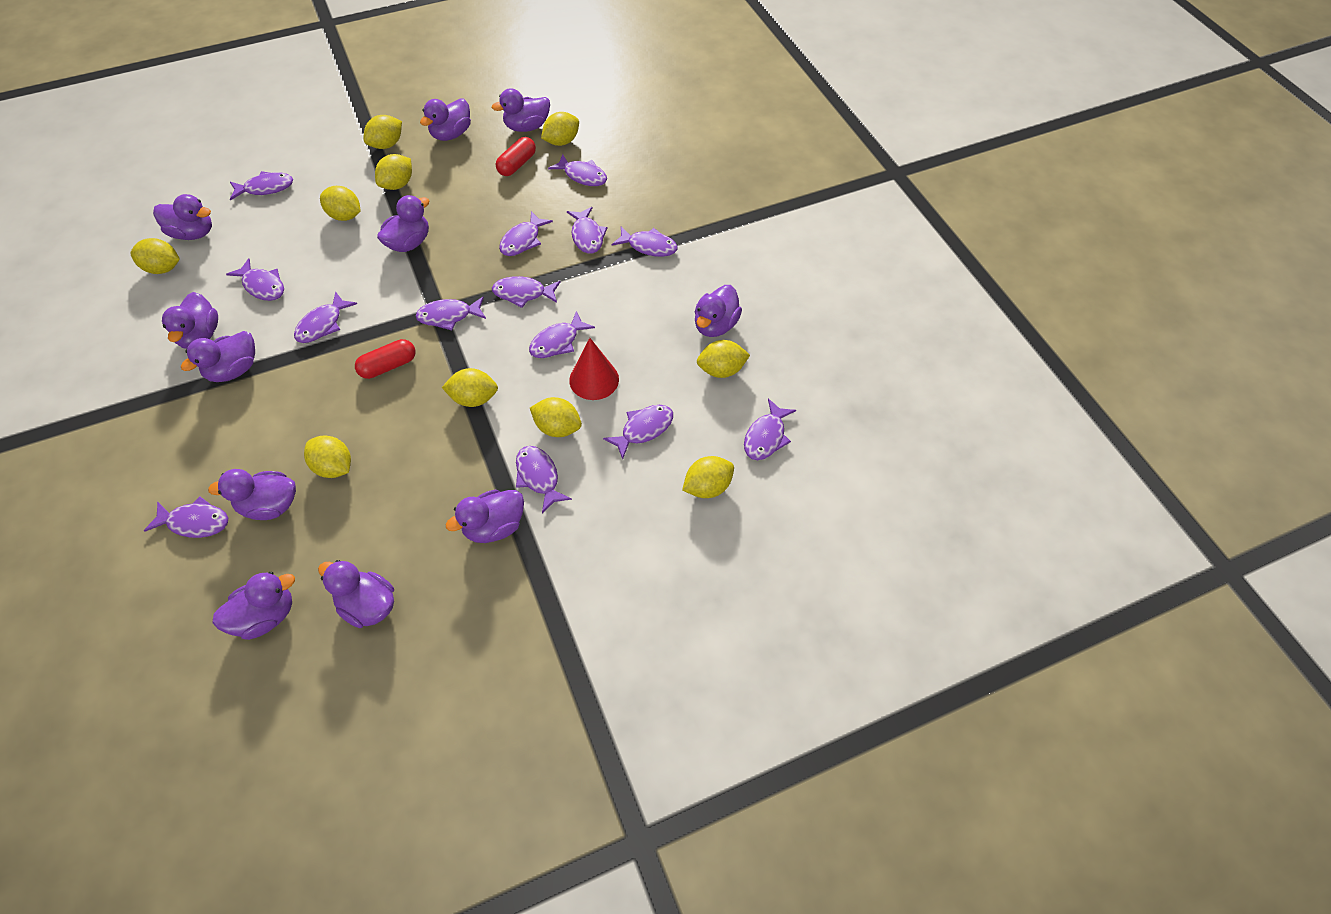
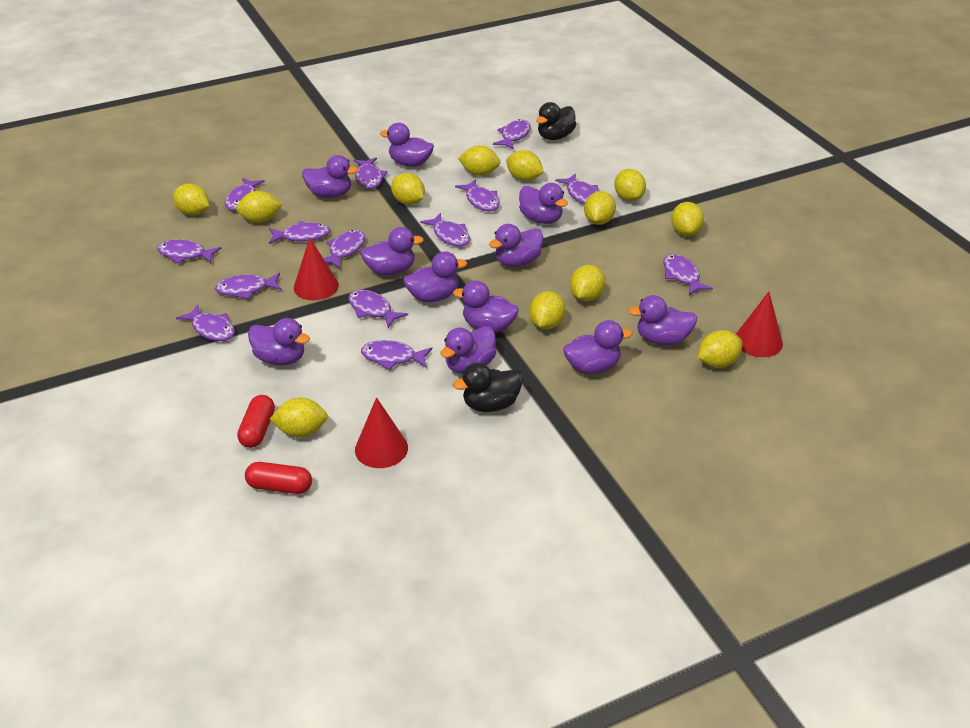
black duck: 0 -> 2
red cone: 1 -> 3
yellow lemon: 10 -> 12

